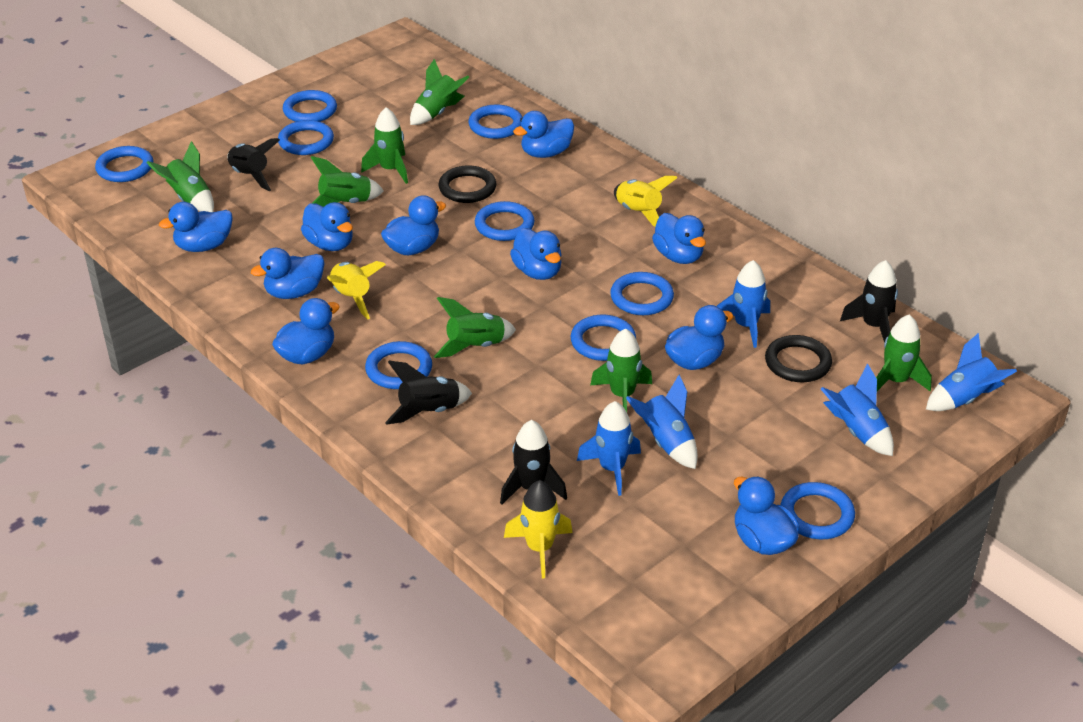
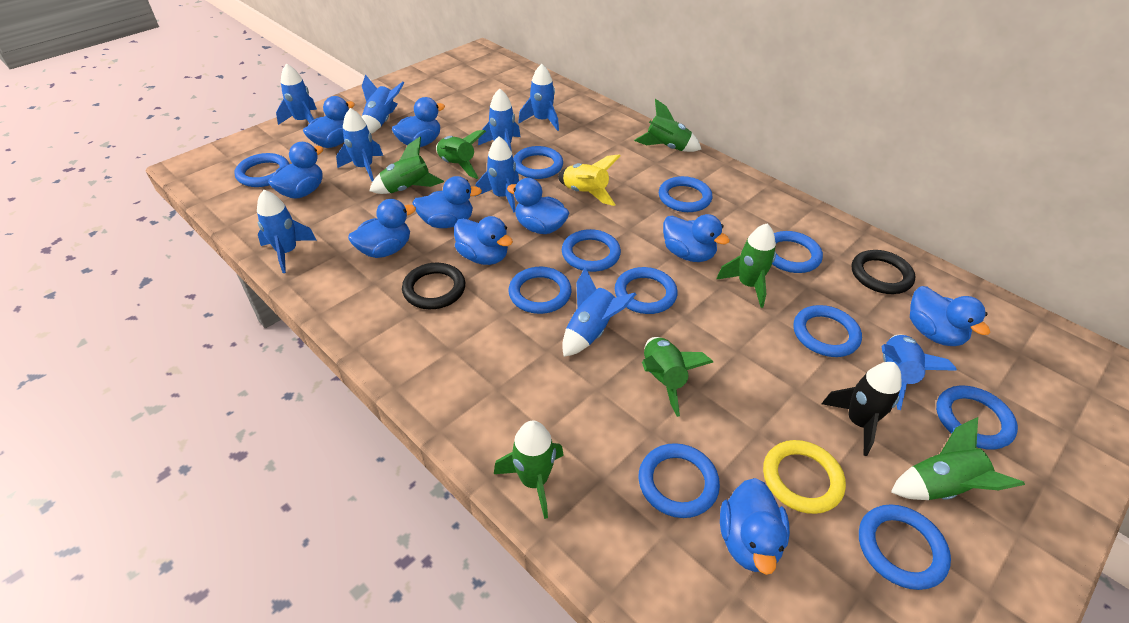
black rocket: 4 -> 1
blue ring: 9 -> 11
blue rocket: 5 -> 9
yellow ring: 0 -> 1
yellow rocket: 3 -> 1

